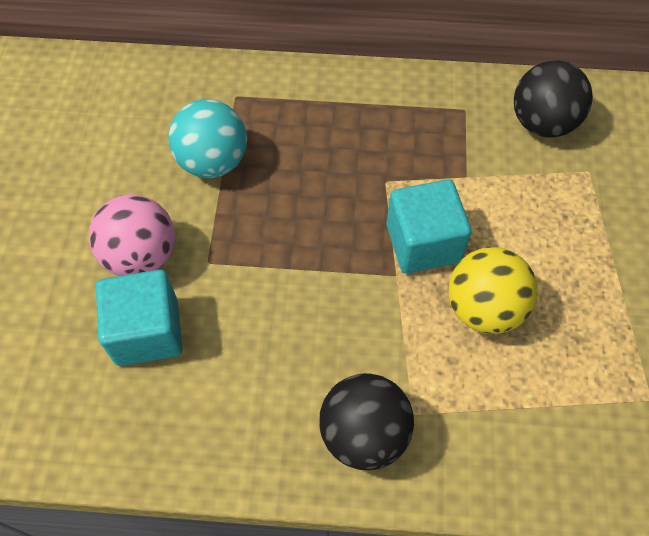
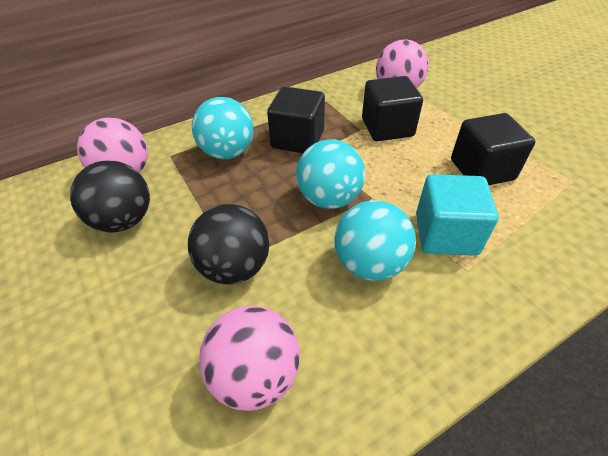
black cube: 0 -> 3
pink ball: 1 -> 3
turquoise ball: 1 -> 3
turquoise cube: 2 -> 1
yellow ball: 1 -> 0

